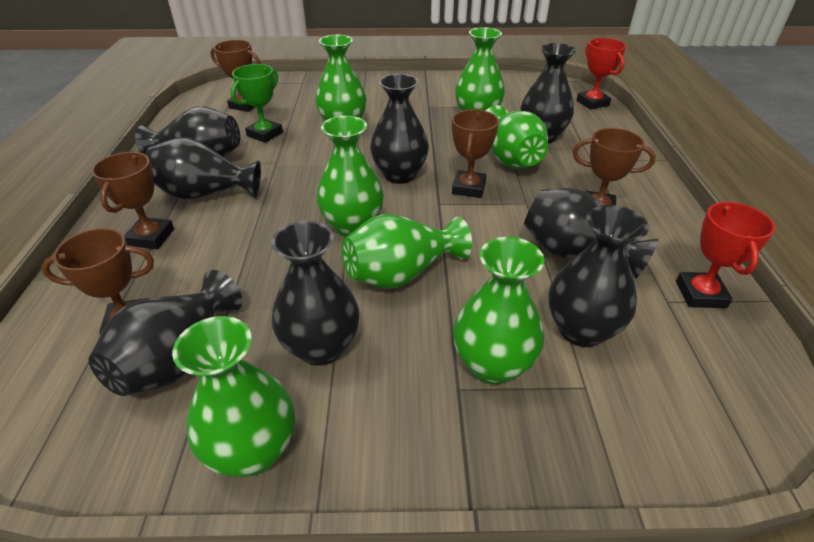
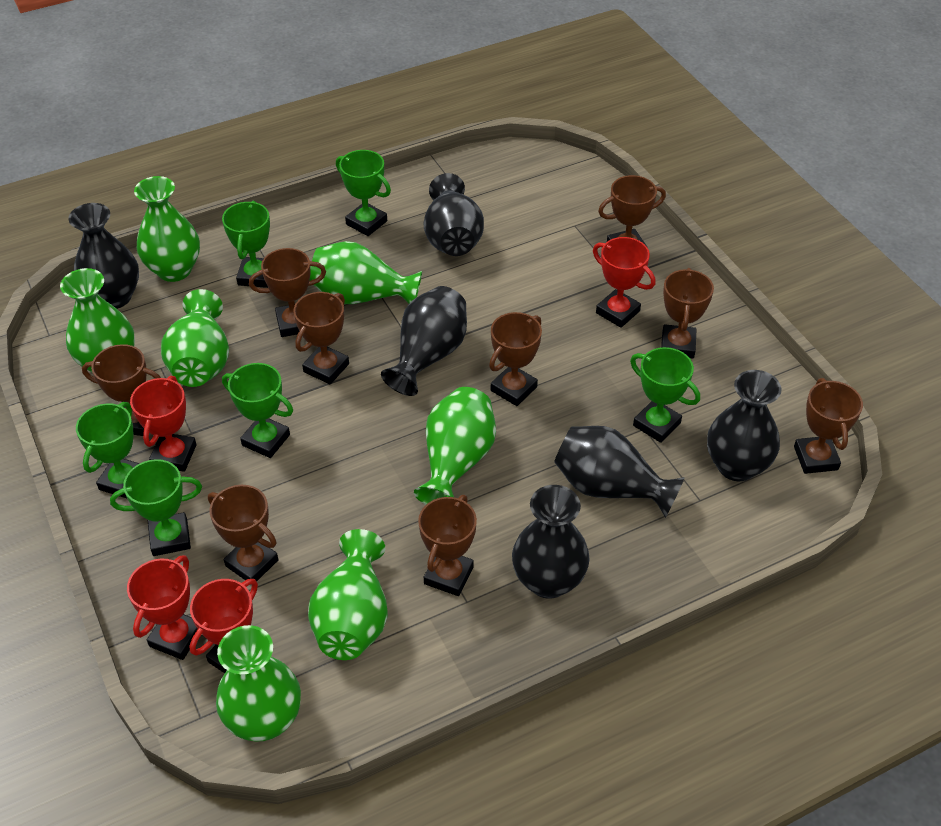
black vase: 8 -> 6
brown trophy: 5 -> 9
green trophy: 1 -> 6
red trophy: 2 -> 4

